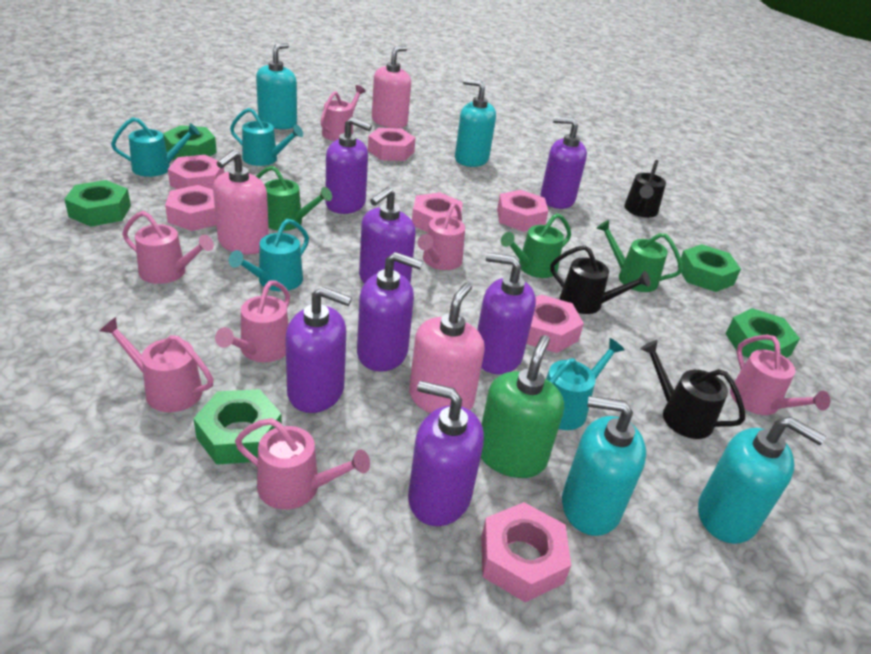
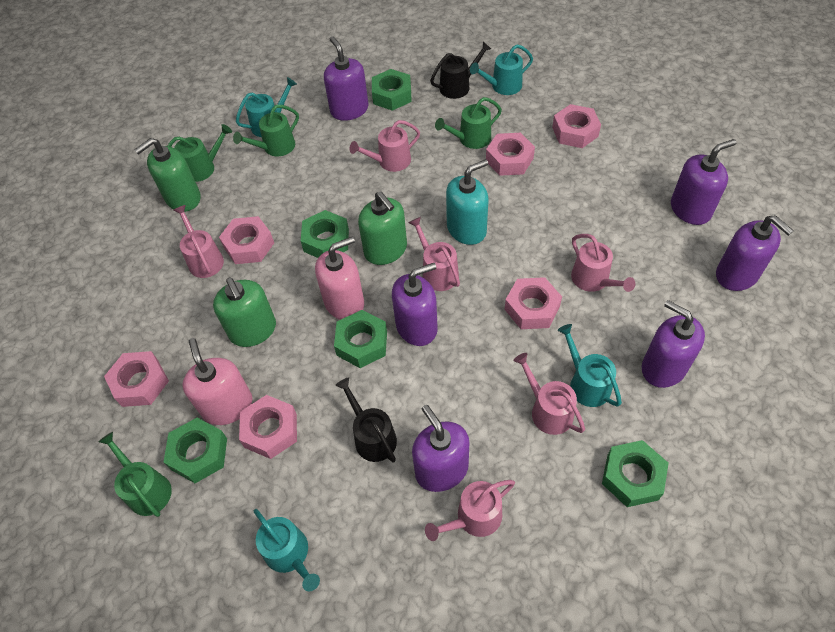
black watering can: 3 -> 2
green soap dispenser: 1 -> 3
green watering can: 3 -> 4
pink nut: 7 -> 6
pink soap dispenser: 3 -> 2
pink watering can: 7 -> 6
purple soap dispenser: 7 -> 6
turquoise soap dispenser: 4 -> 1

